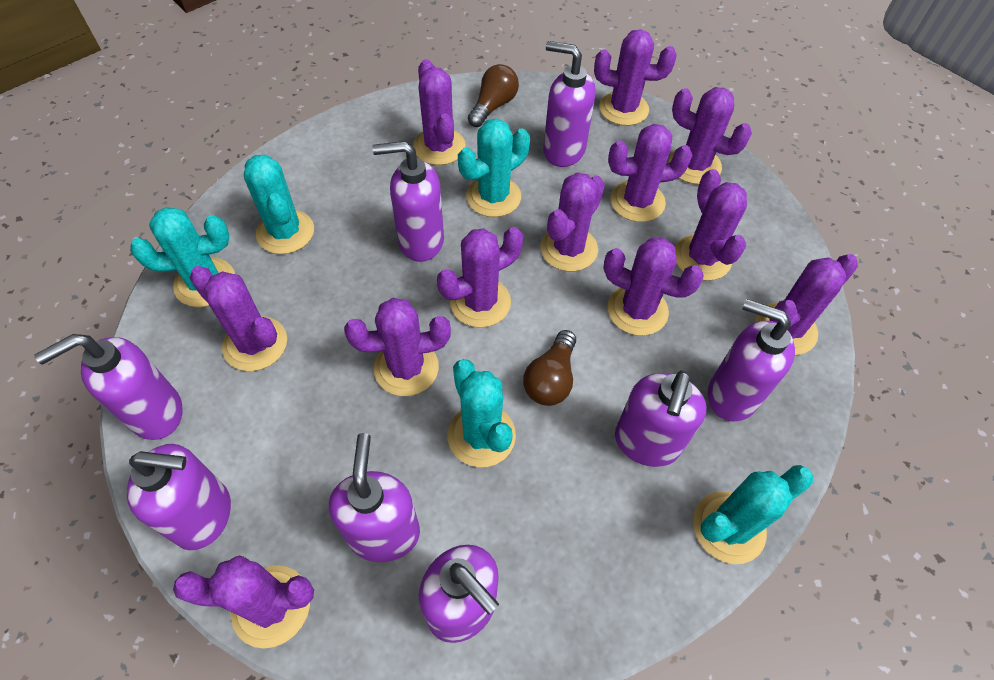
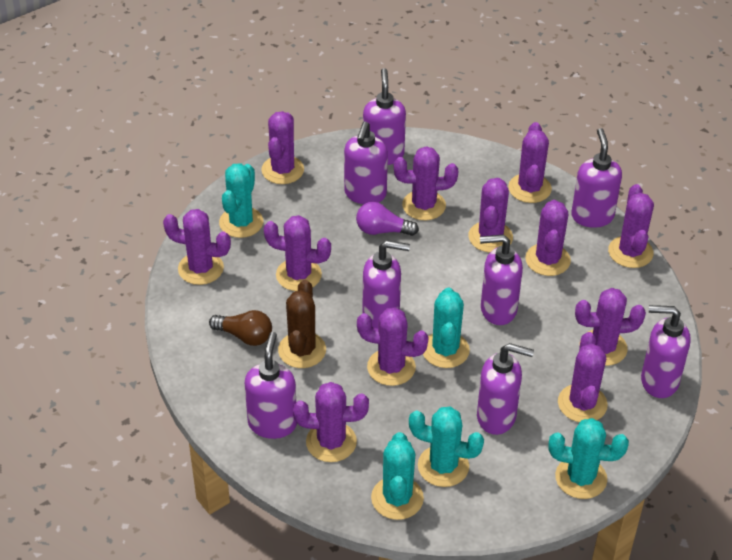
brown cactus: 0 -> 1
brown light bulb: 2 -> 1
purple light bulb: 0 -> 1

